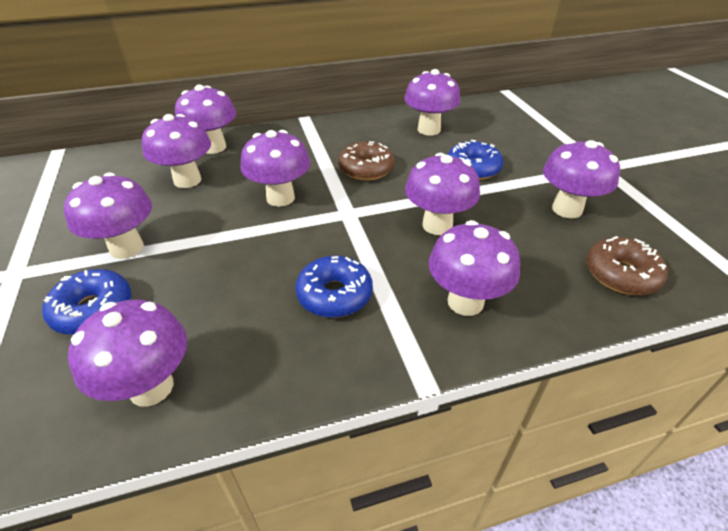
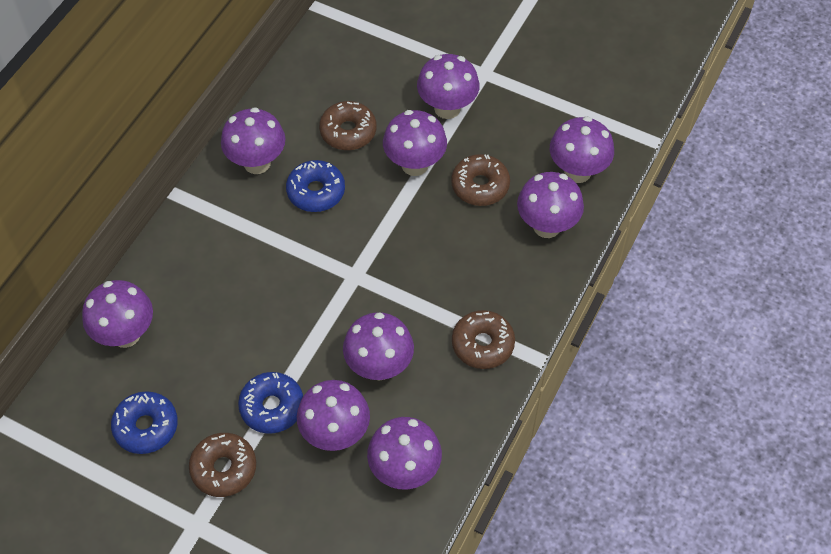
brown donut: 2 -> 4

